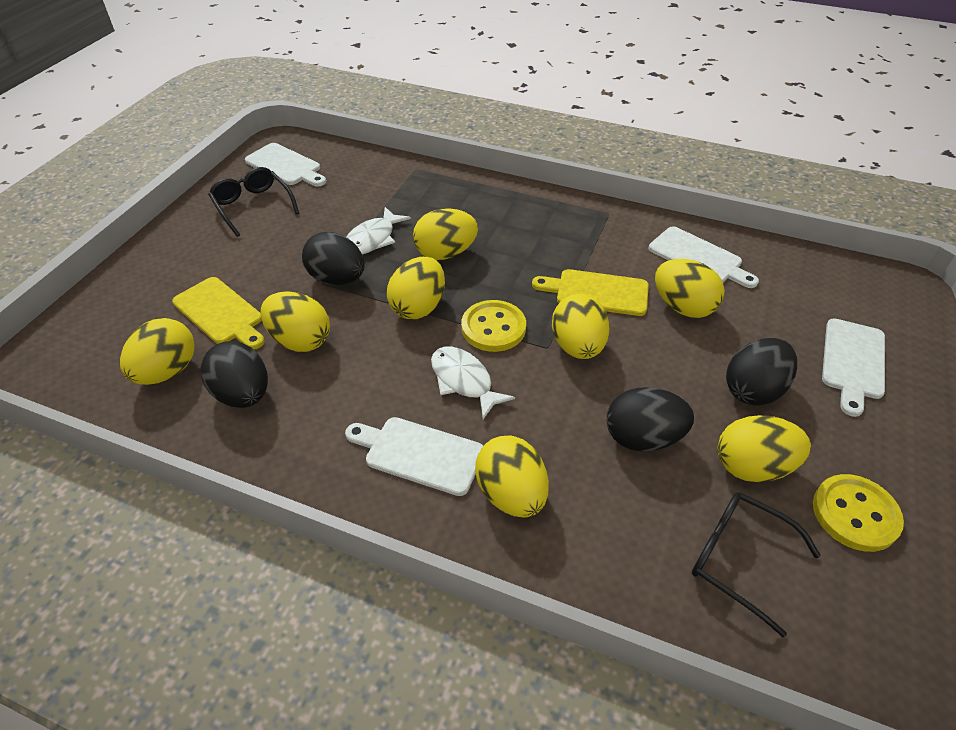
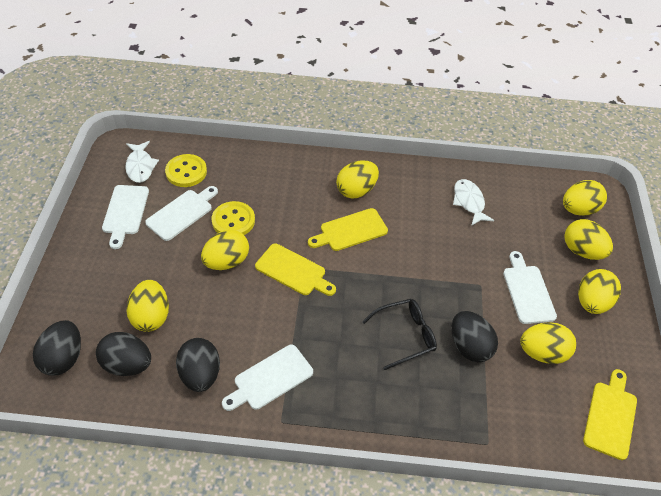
black glasses: 2 -> 1
yellow cutting board: 2 -> 3
yellow egg: 8 -> 7

